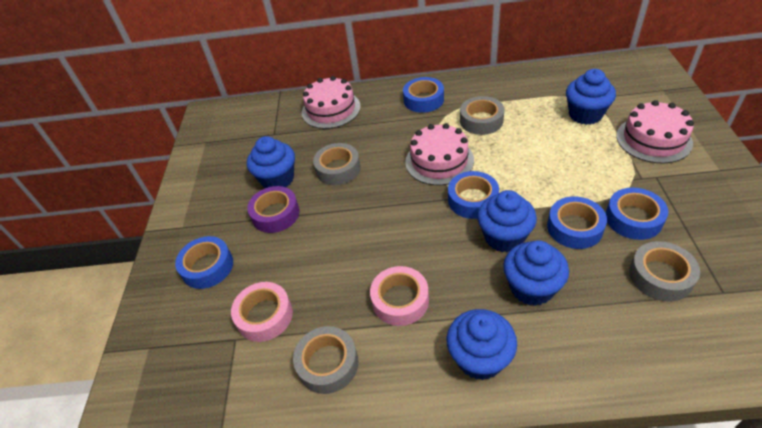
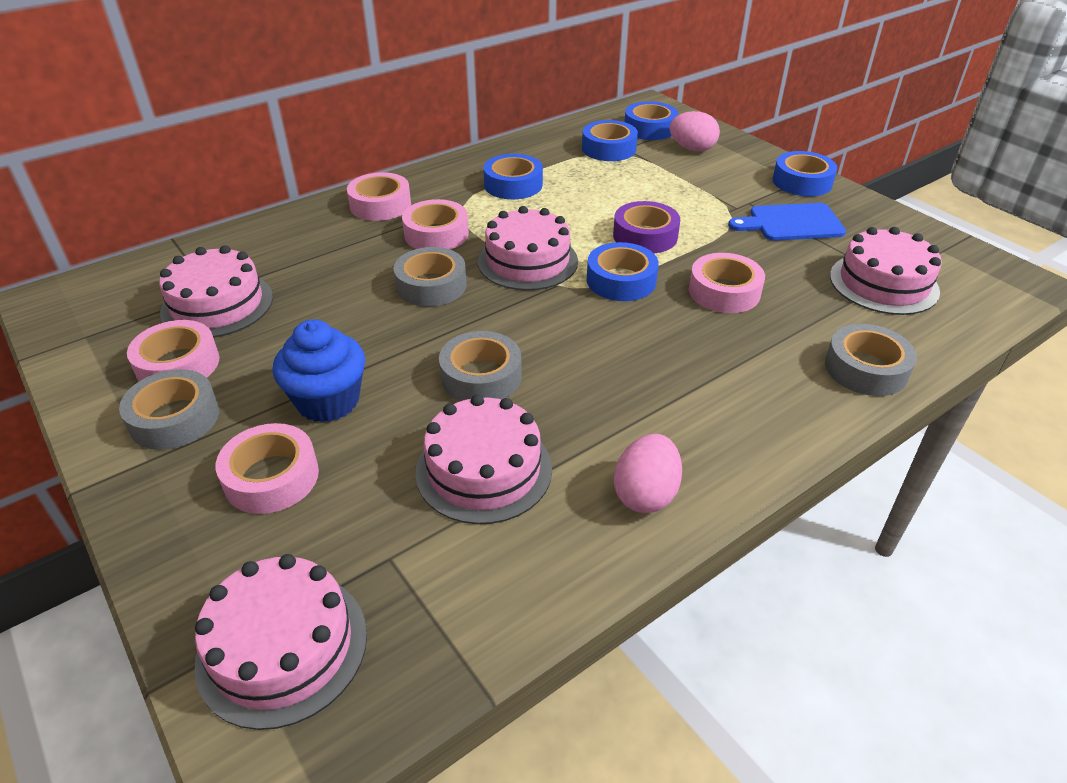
blue cupcake: 5 -> 1
blue cutting board: 0 -> 1
pink cake: 3 -> 5
pink egg: 0 -> 2
pink tape: 2 -> 5

